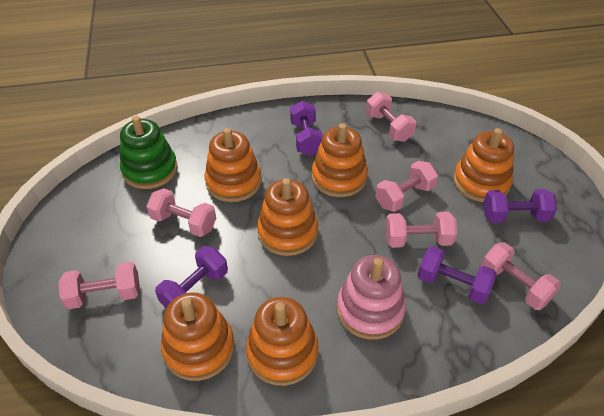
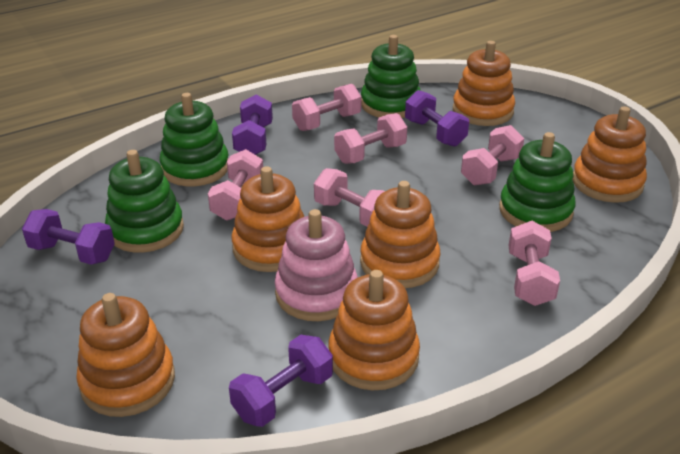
green stacking toy: 1 -> 4

